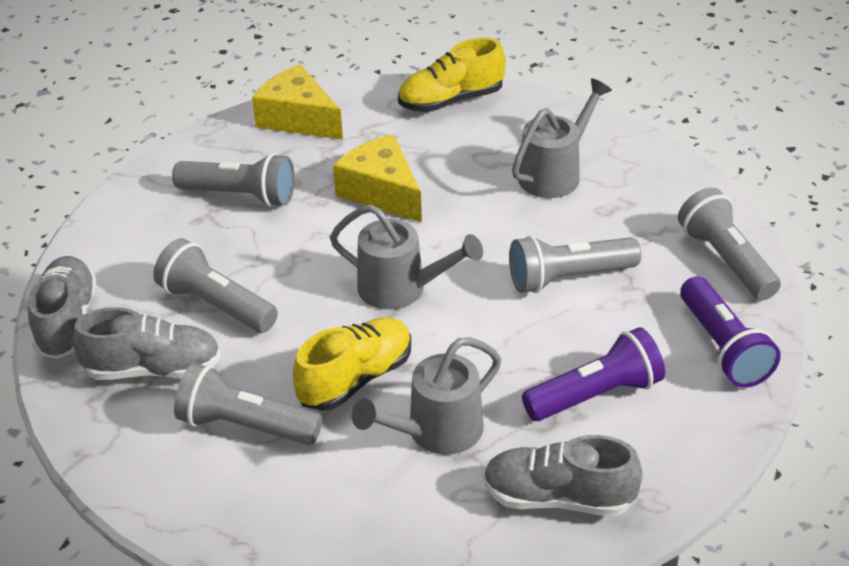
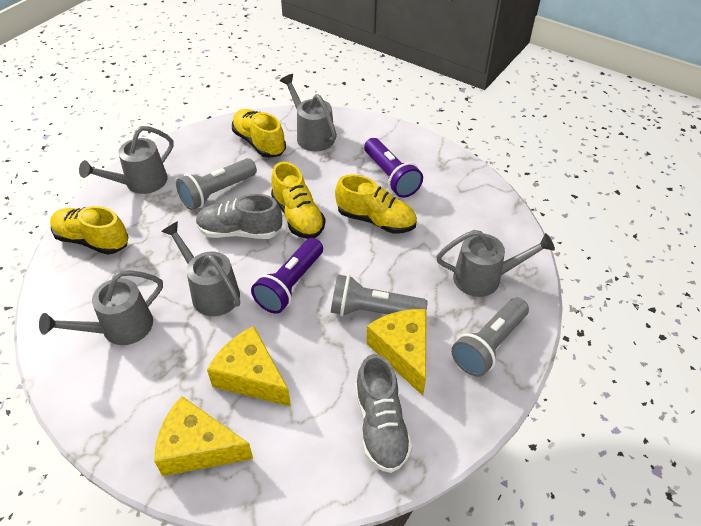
grey flashlight: 5 -> 3
grey shoe: 3 -> 2
grey watering can: 3 -> 5
yellow cheese: 2 -> 3
yellow shoe: 2 -> 4

